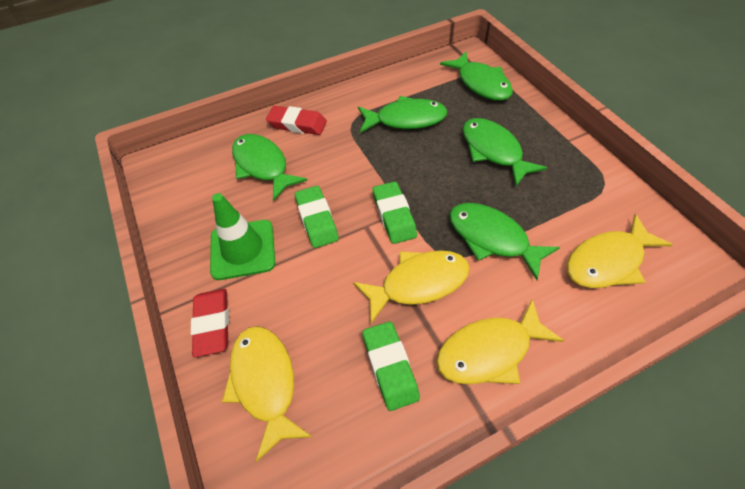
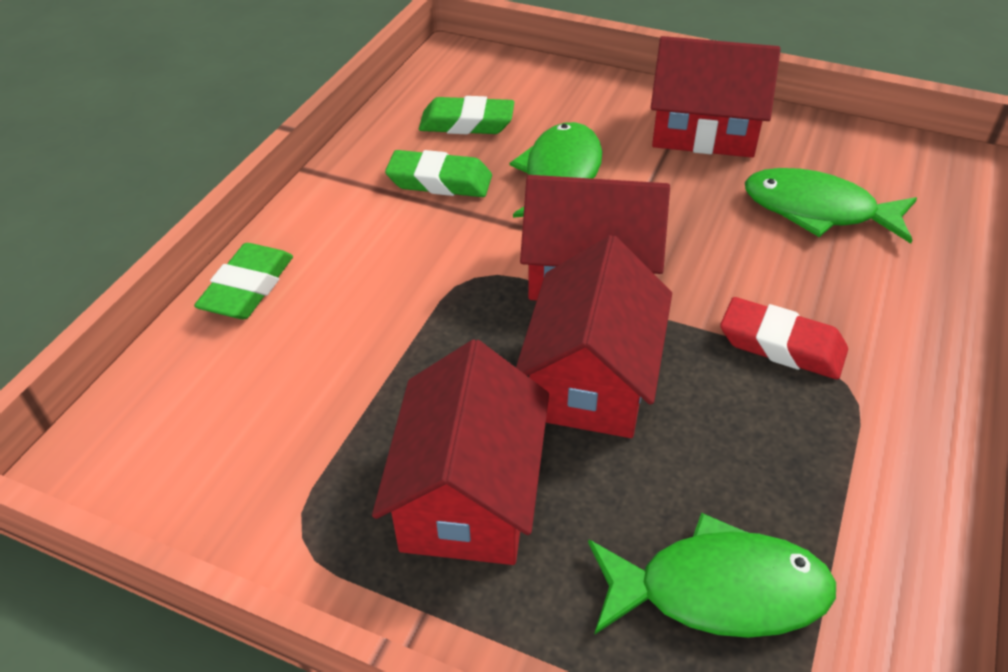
green fish: 5 -> 3
green traffic cone: 1 -> 0
red eraser: 2 -> 1
red house: 0 -> 4
yellow fish: 4 -> 0

